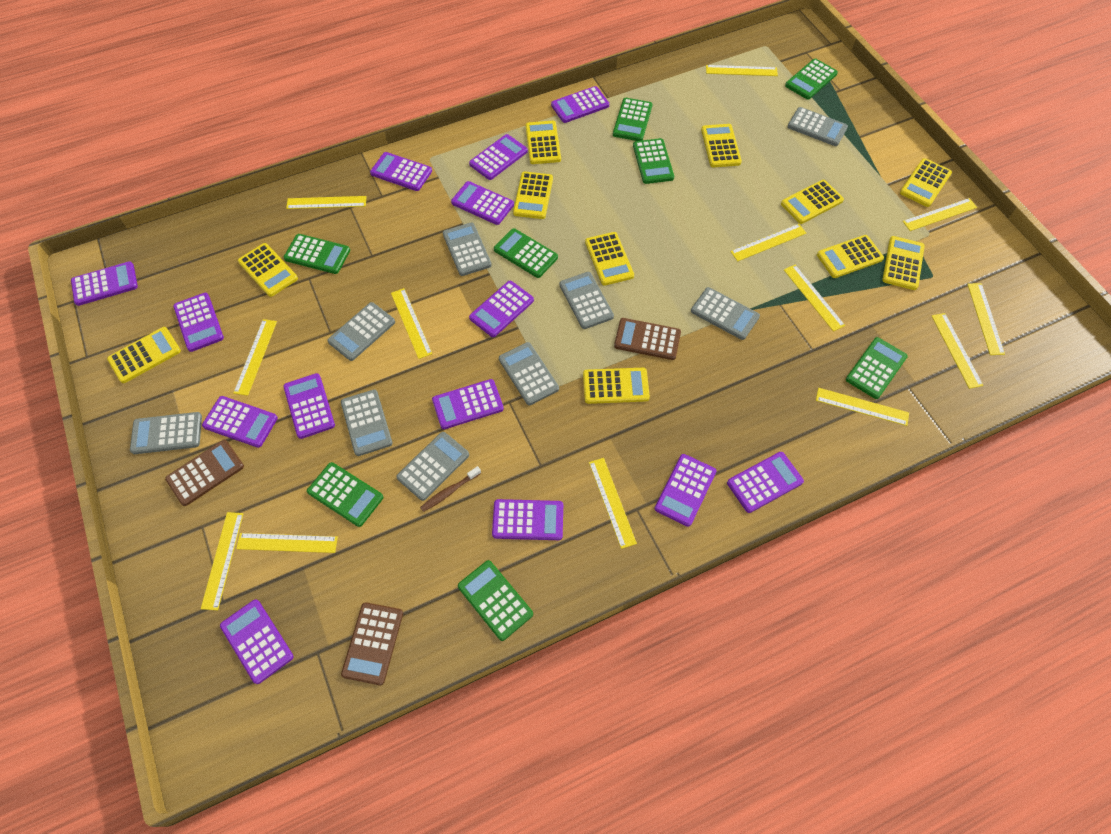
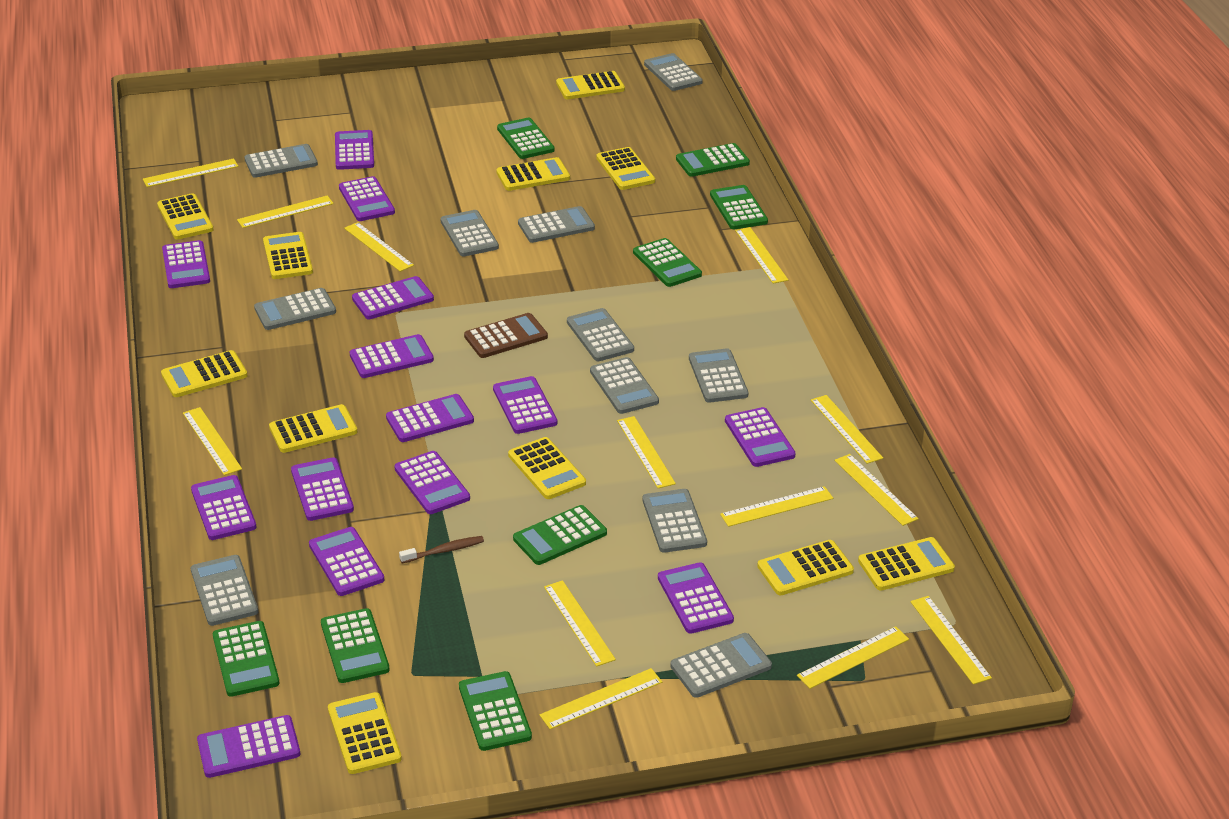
brown calculator: 3 -> 1
grey calculator: 9 -> 11

